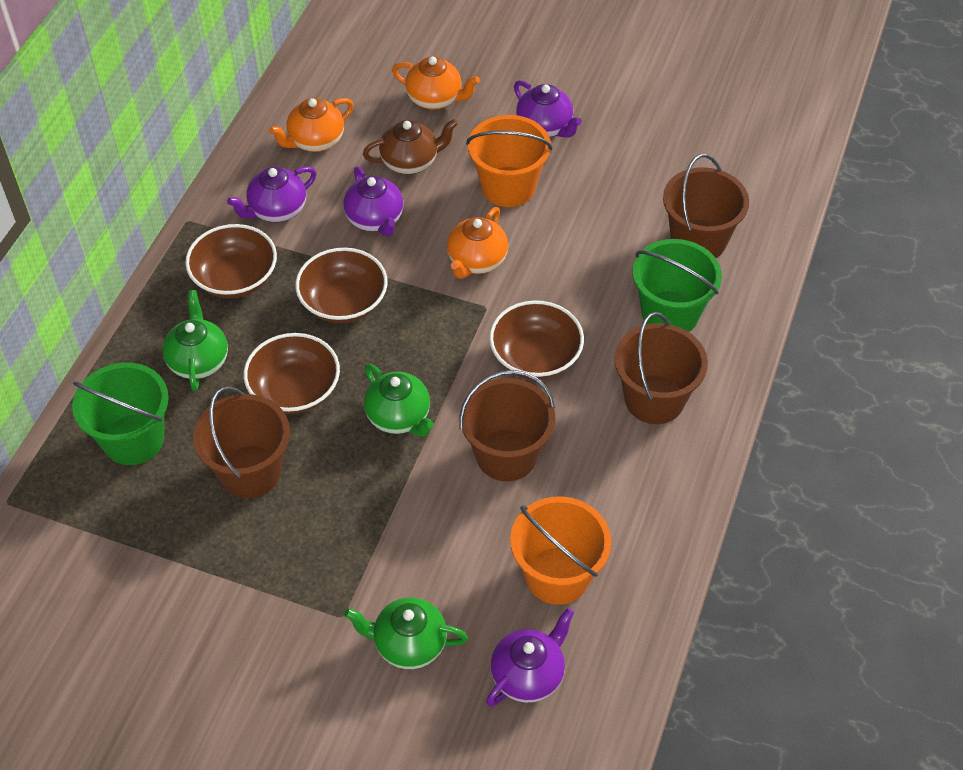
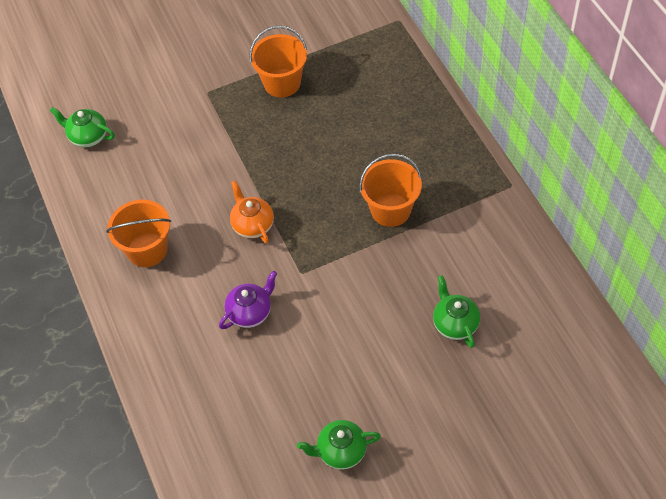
brown bowl: 4 -> 0
brown bucket: 4 -> 0
brown teapot: 1 -> 0
green bucket: 2 -> 0
orange bucket: 2 -> 3
orange teapot: 3 -> 1
purple teapot: 4 -> 1

